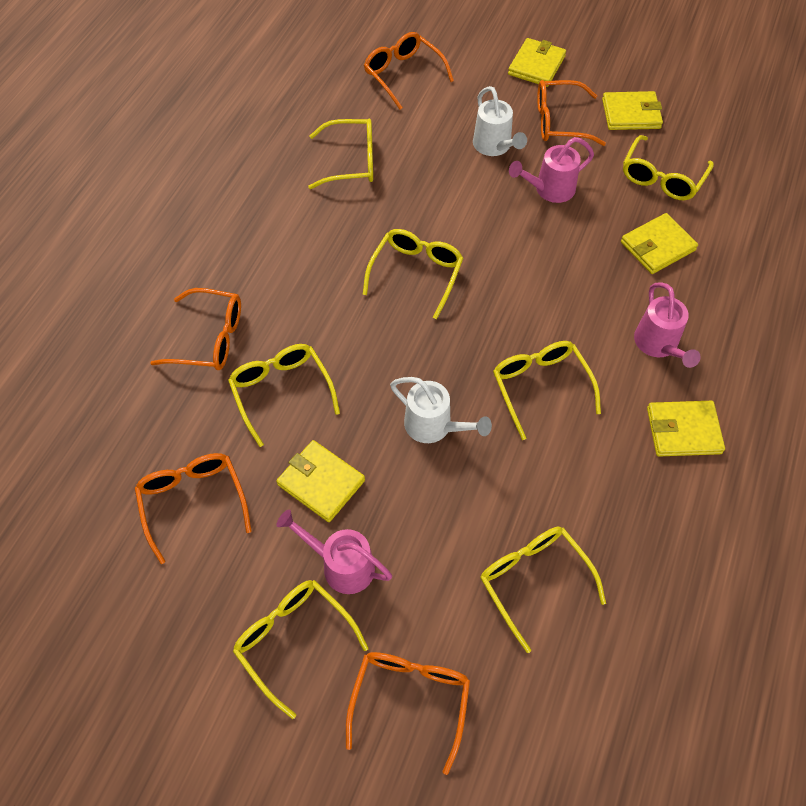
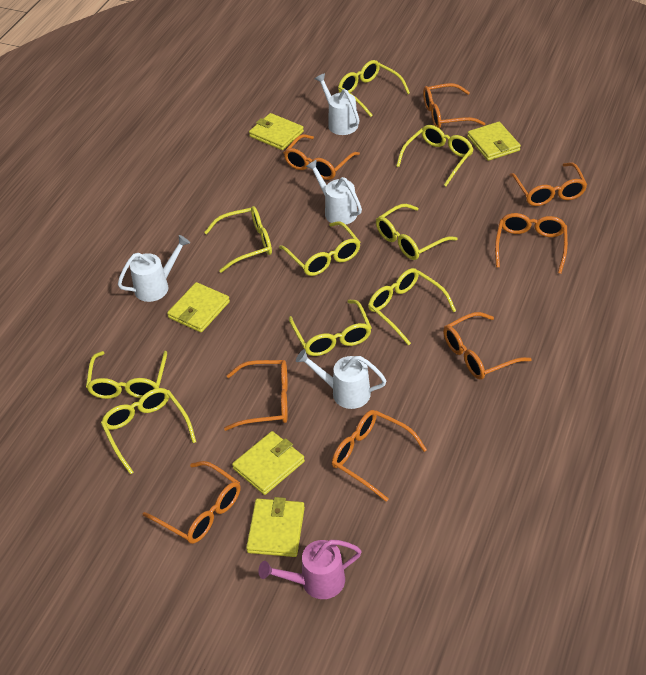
orange glasses: 5 -> 8
pink watering can: 3 -> 1
white watering can: 2 -> 4
yellow glasses: 7 -> 9

